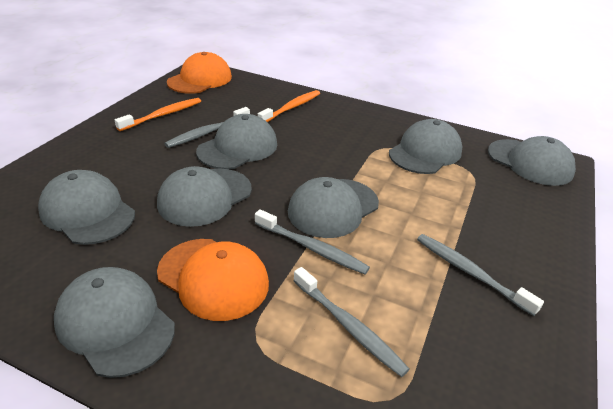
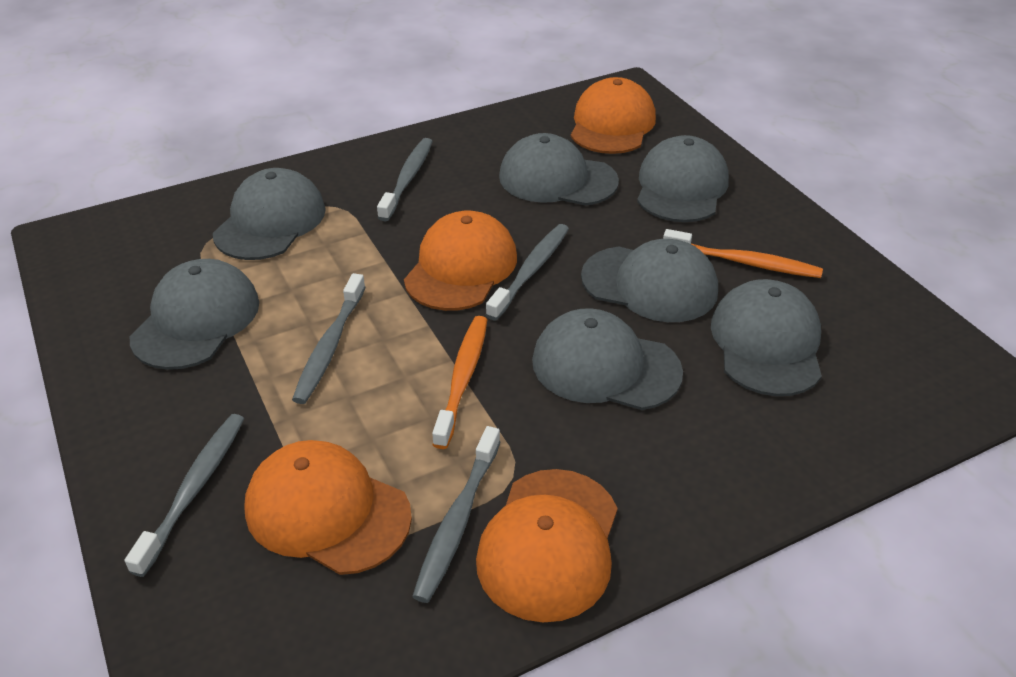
grey toothbrush: 4 -> 5
orange cap: 2 -> 4

